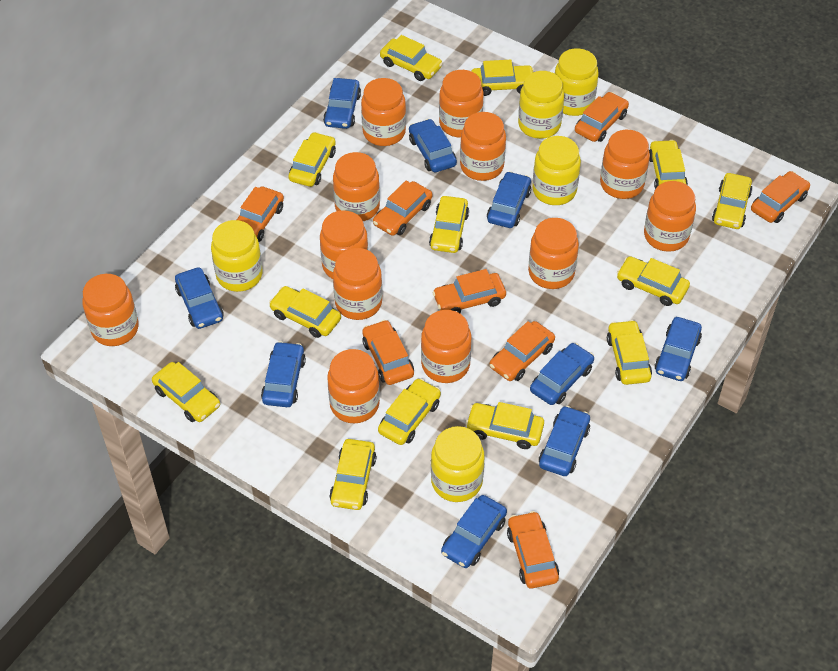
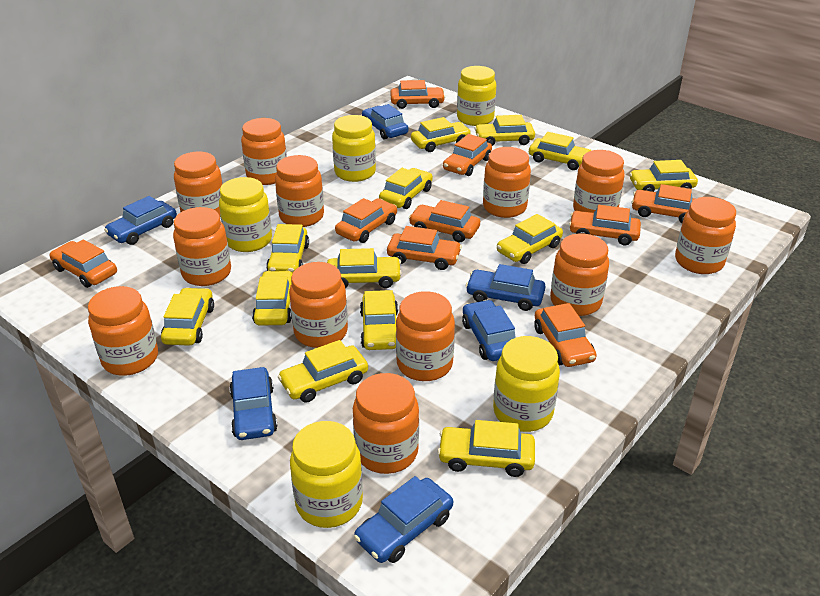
blue car: 9 -> 6
orange car: 8 -> 9

